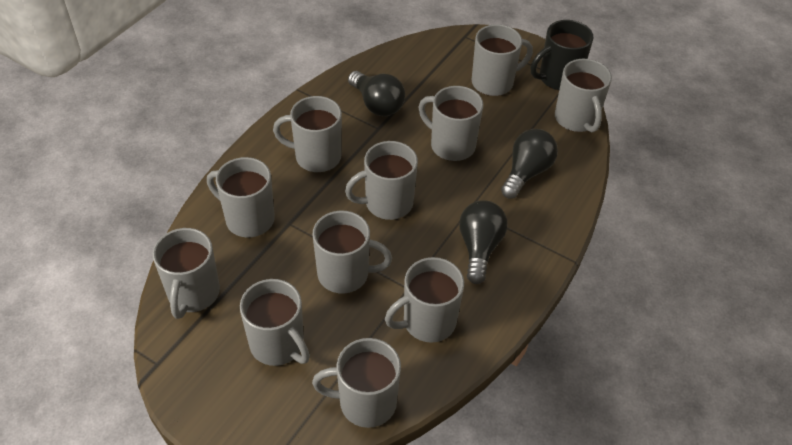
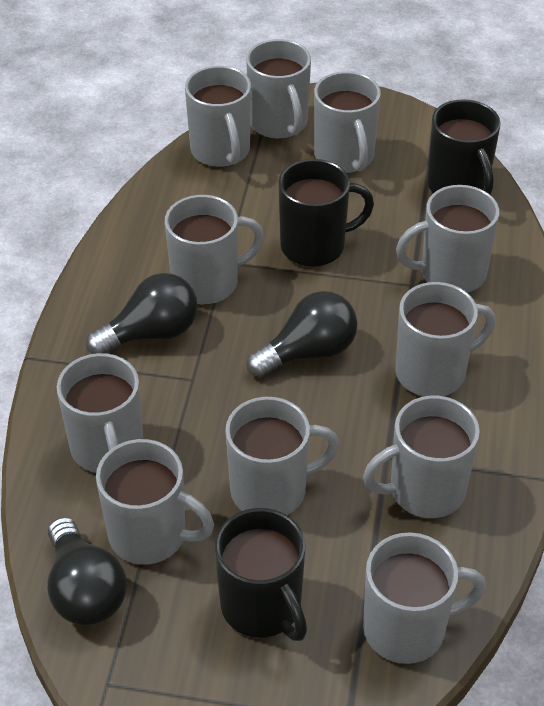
black mug: 1 -> 3

